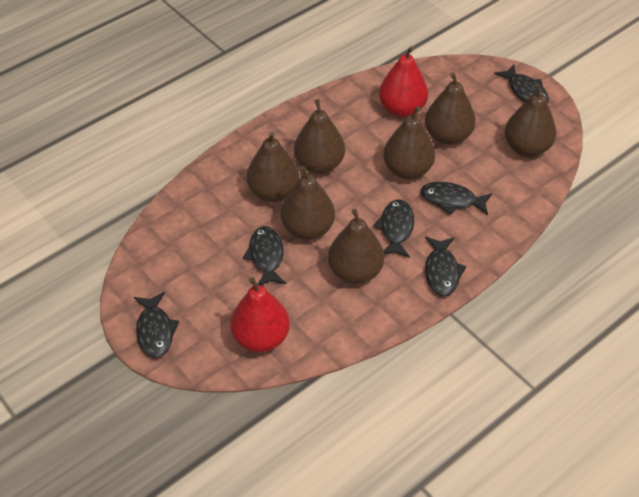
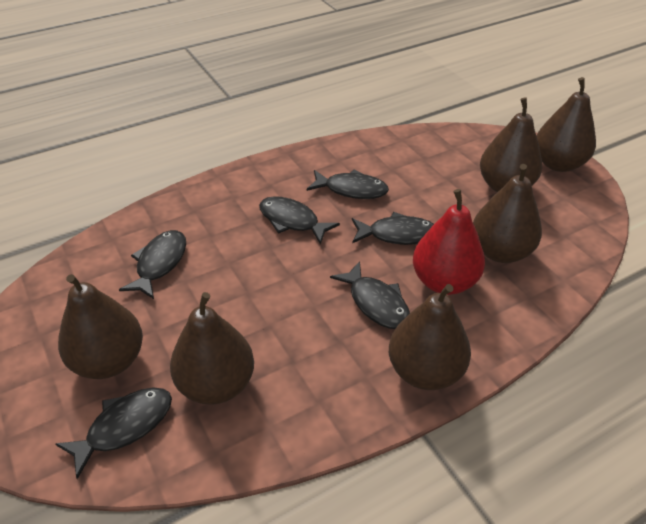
brown pear: 7 -> 6
red pear: 2 -> 1

